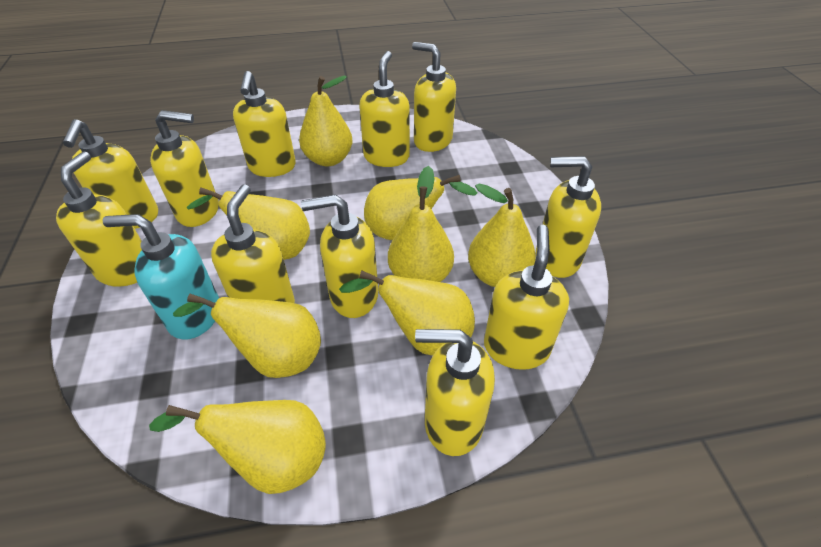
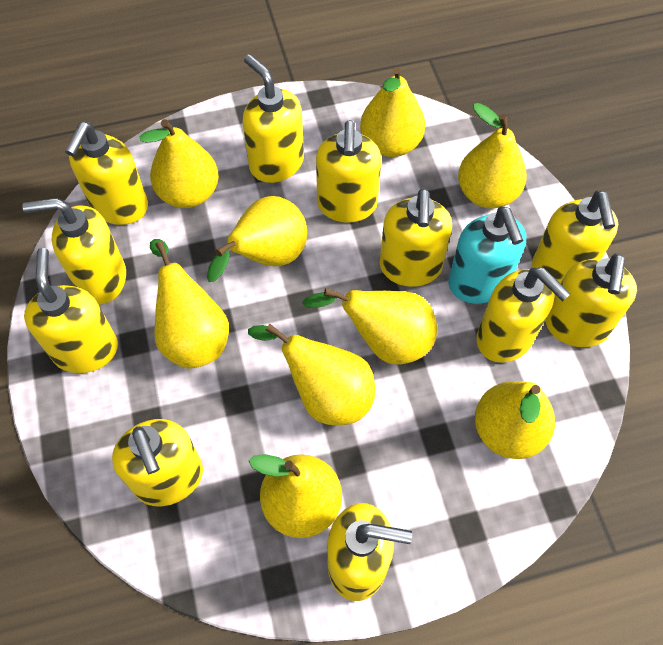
yellow pear: 8 -> 9

